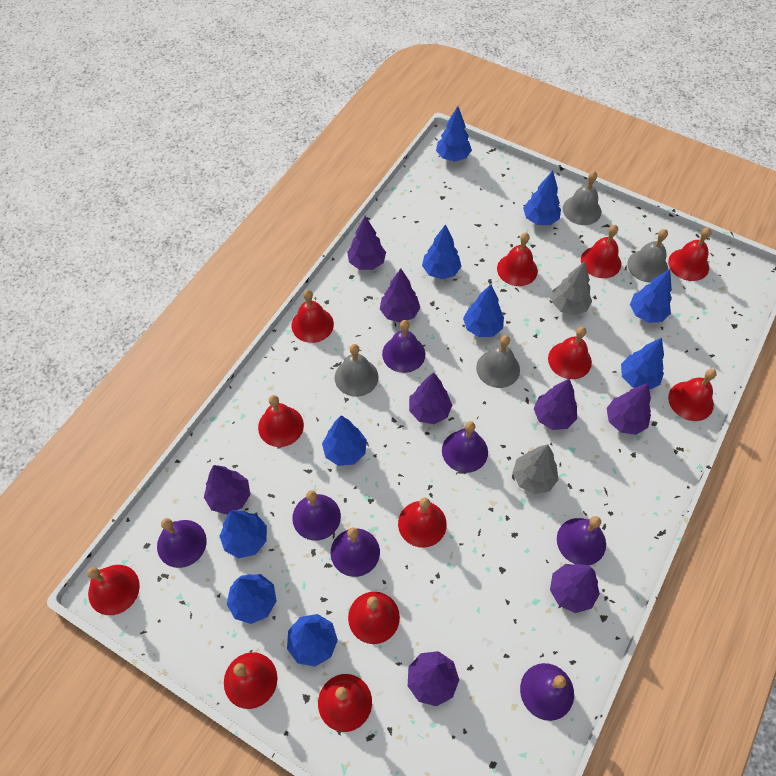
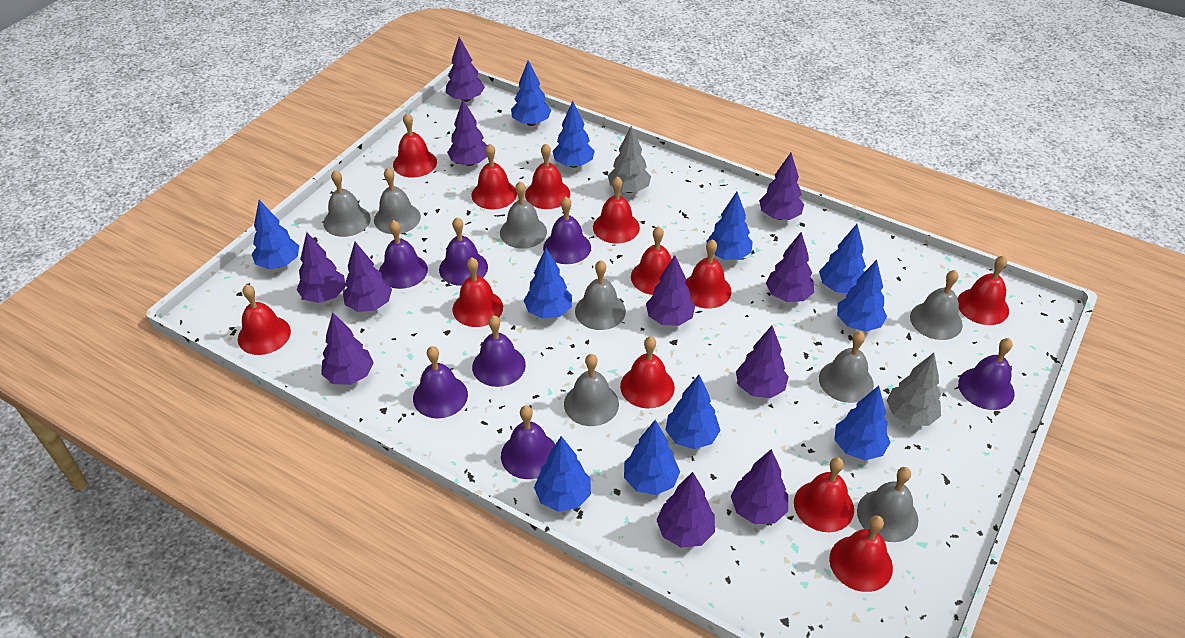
blue tree: 10 -> 11
grey bell: 4 -> 8
purple tree: 8 -> 11

